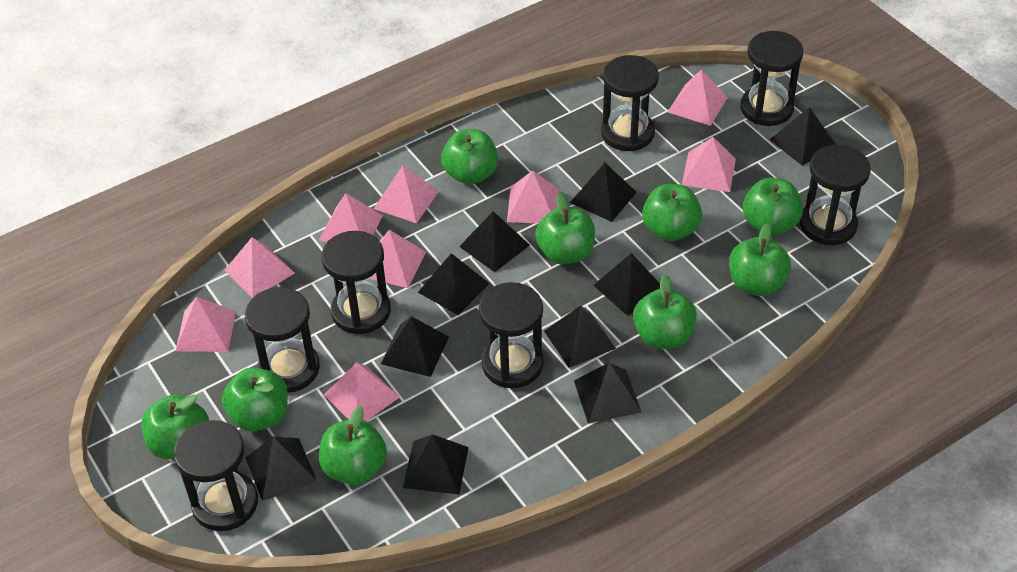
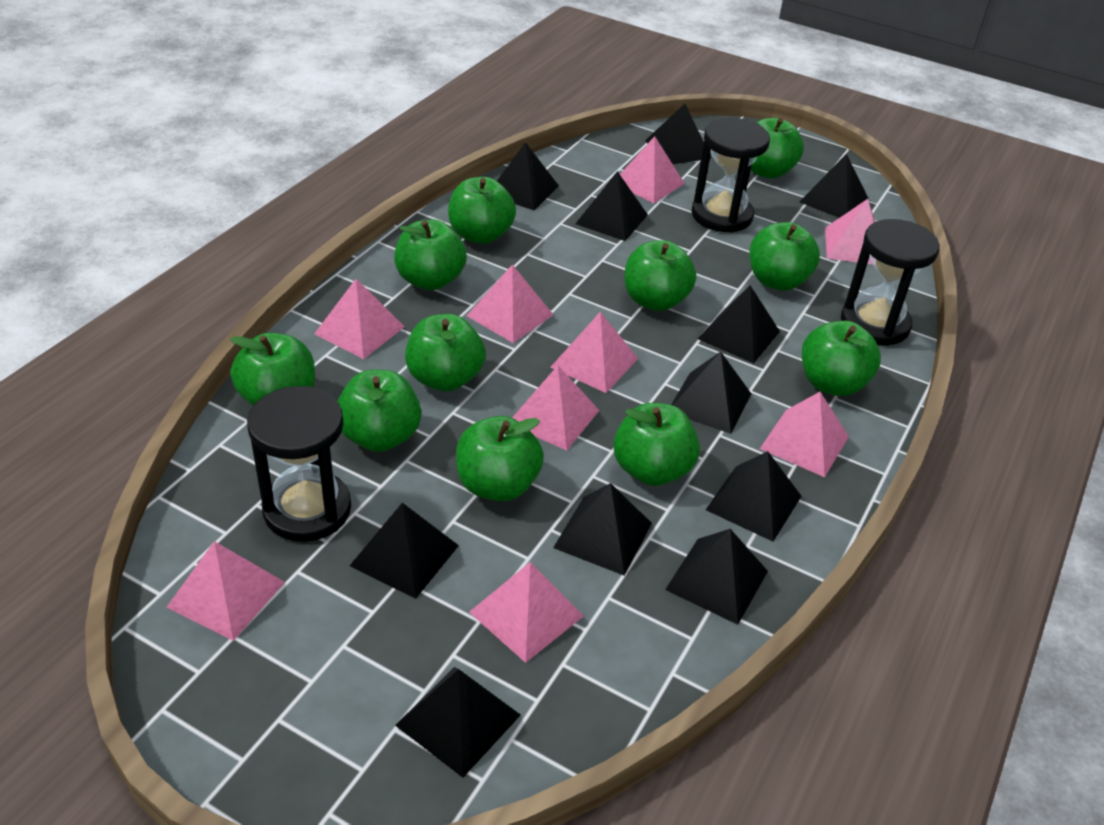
black hourglass: 7 -> 3
black pyramid: 10 -> 11
green apple: 9 -> 11

